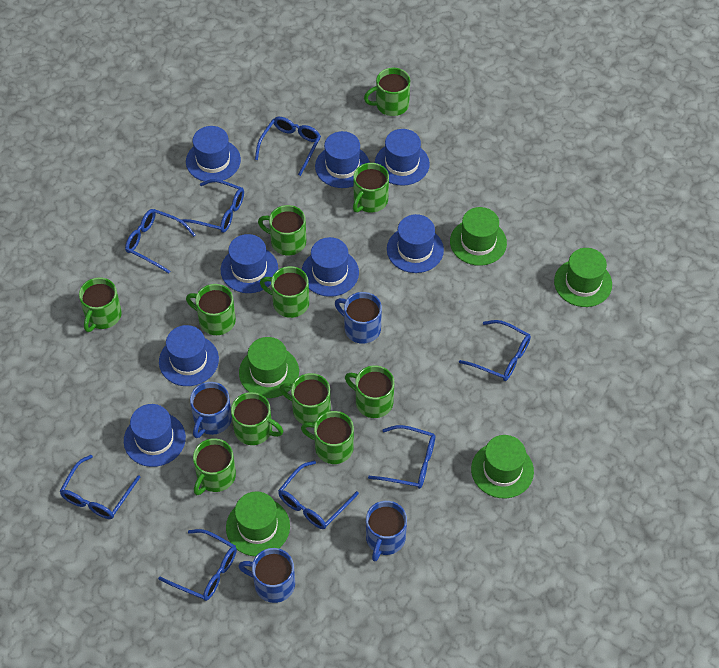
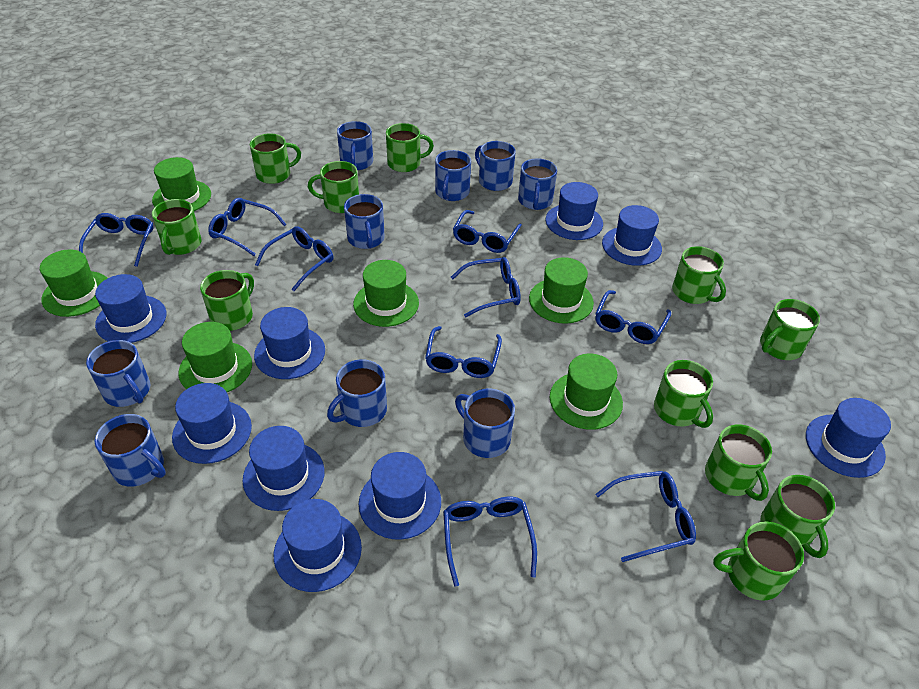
blue glasses: 8 -> 9
blue hat: 8 -> 9
blue mug: 4 -> 9
green hat: 5 -> 6

